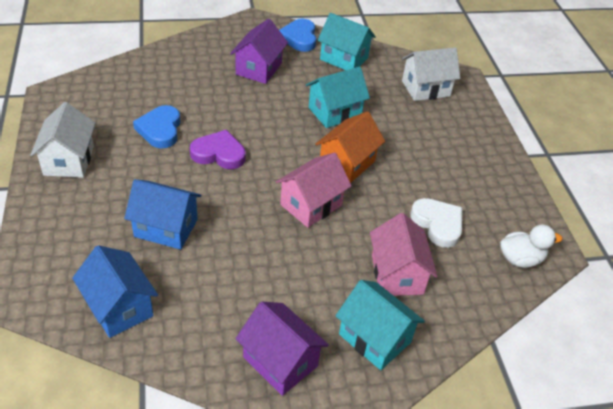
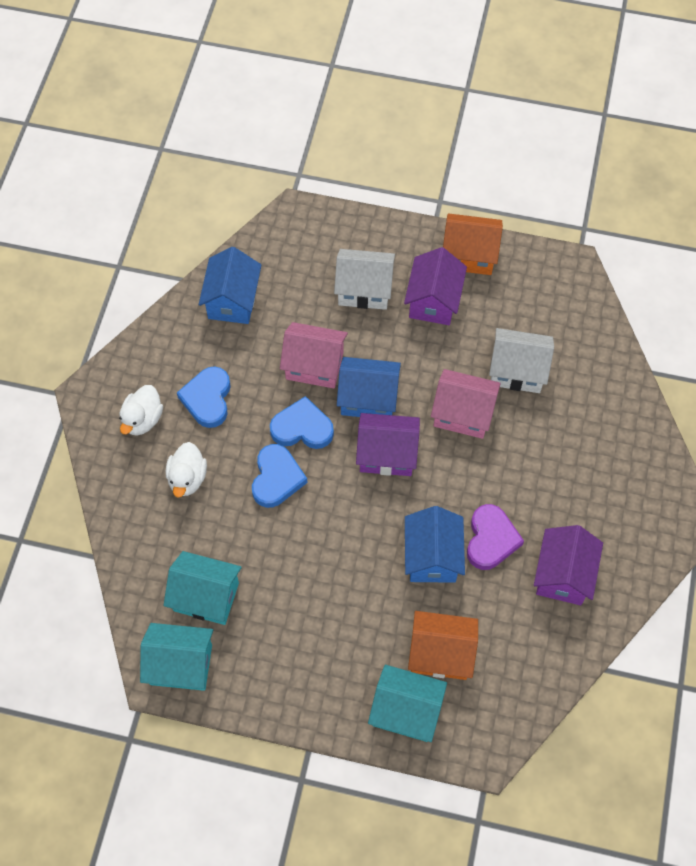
blue heart: 2 -> 3
blue house: 2 -> 3
orange house: 1 -> 2
purple house: 2 -> 3
white duck: 1 -> 2
white heart: 1 -> 0

